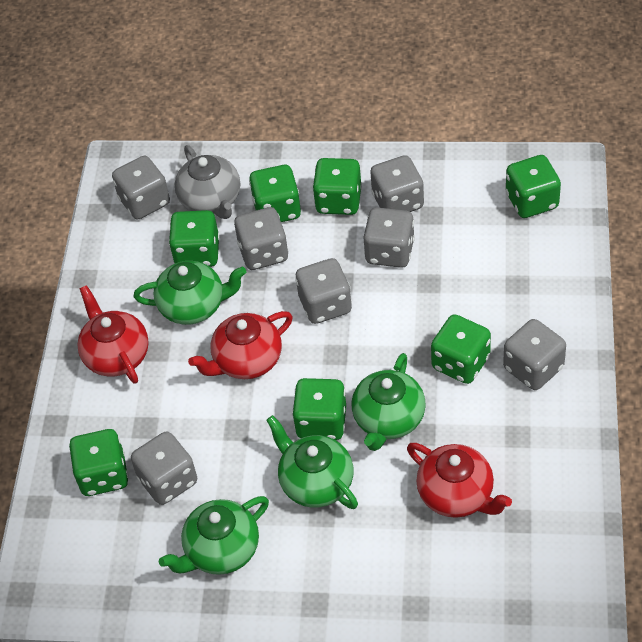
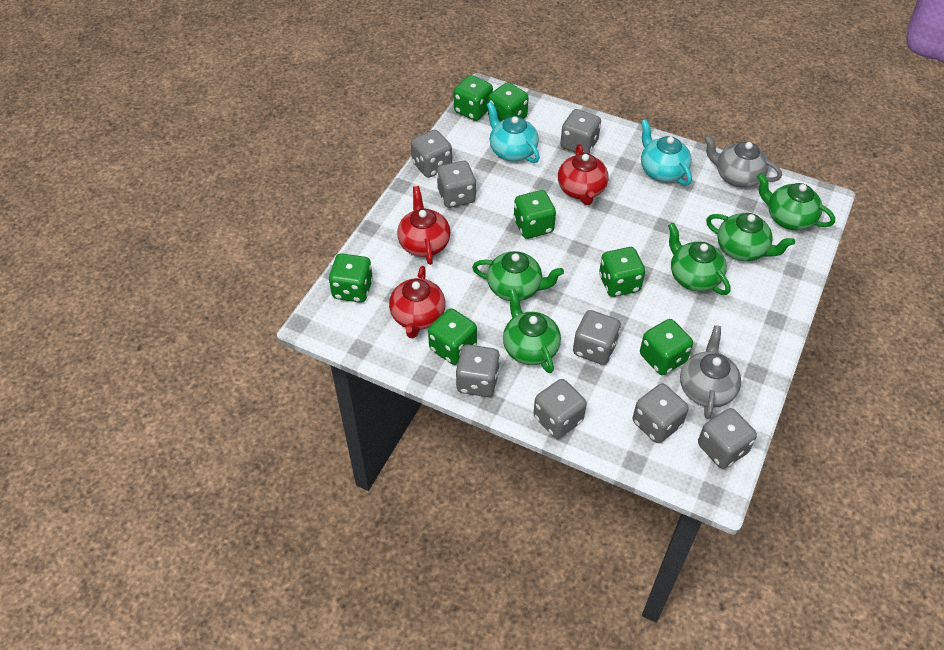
green teapot: 4 -> 5
grey dice: 7 -> 8
grey teapot: 1 -> 2
turquoise teapot: 0 -> 2

